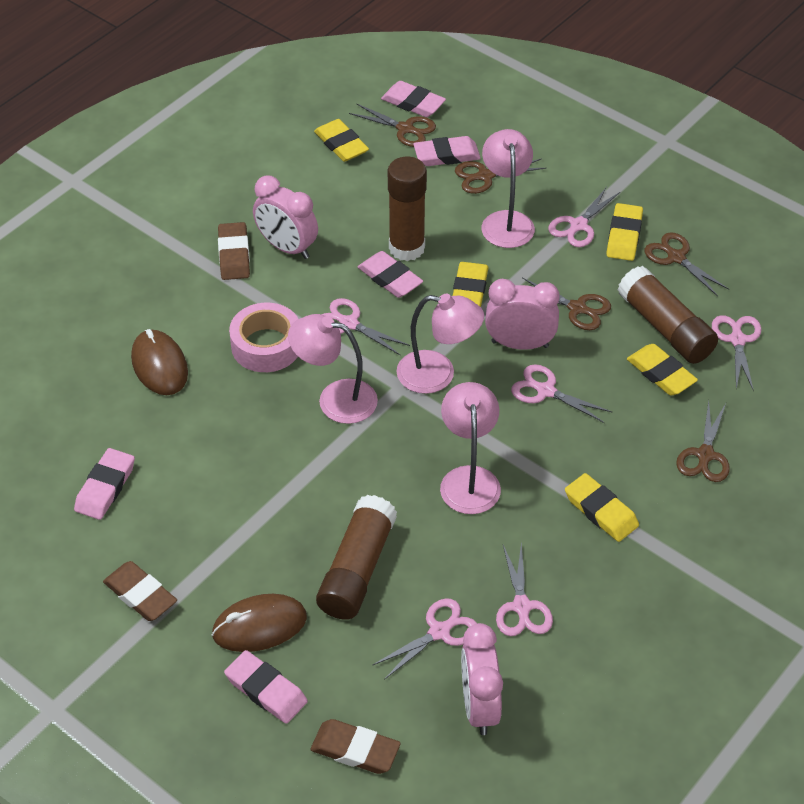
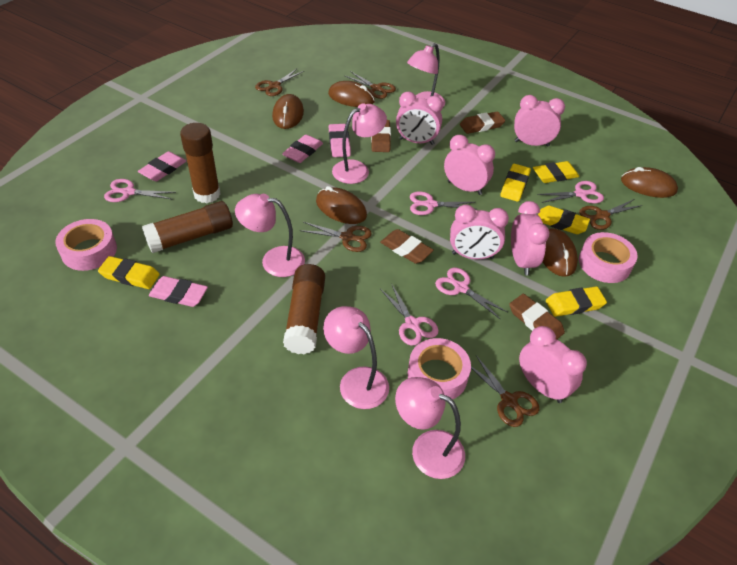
brown eraser: 3 -> 4
brown mouse: 2 -> 5
pink clock: 3 -> 6
pink eraser: 5 -> 4
pink lamp: 4 -> 5
pink scissors: 6 -> 5
pink tape: 1 -> 3

